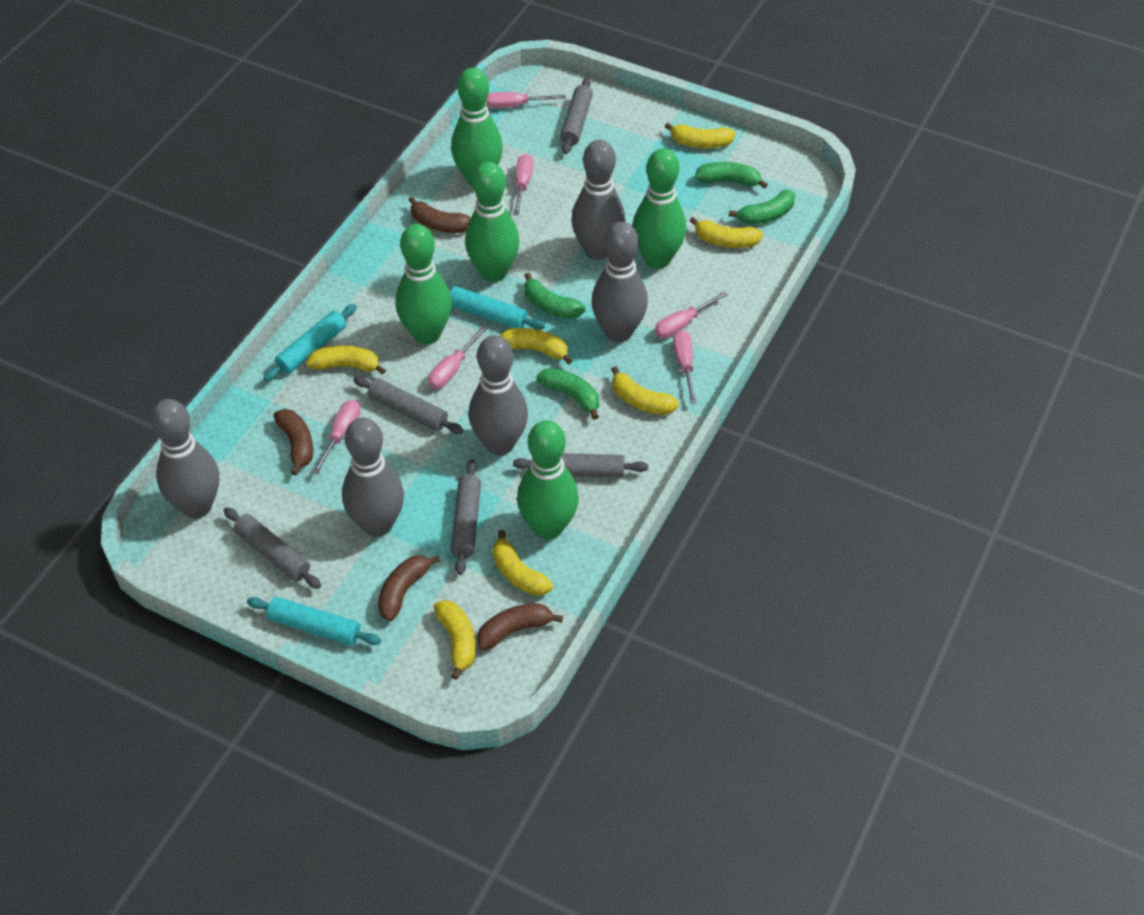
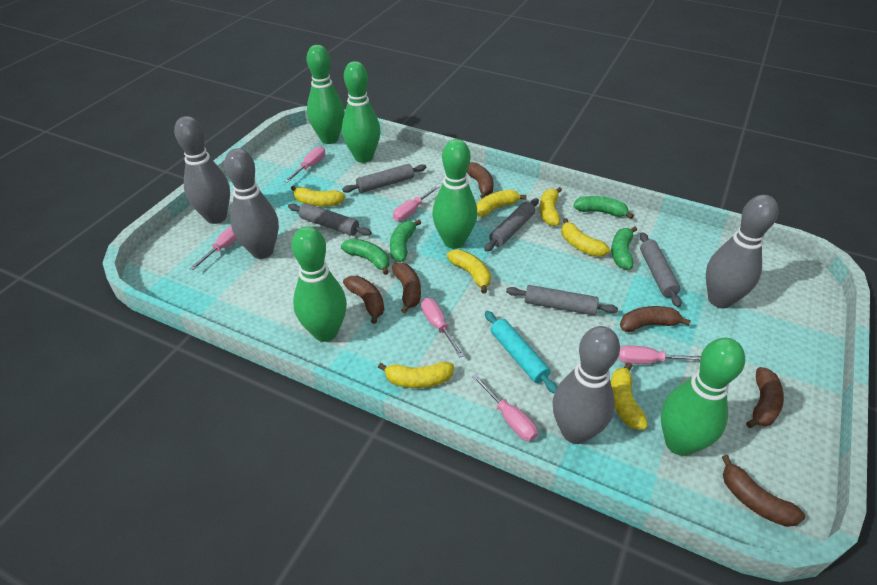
brown banana: 4 -> 6
grey bowling pin: 5 -> 4
turquoise rolling pin: 3 -> 1

